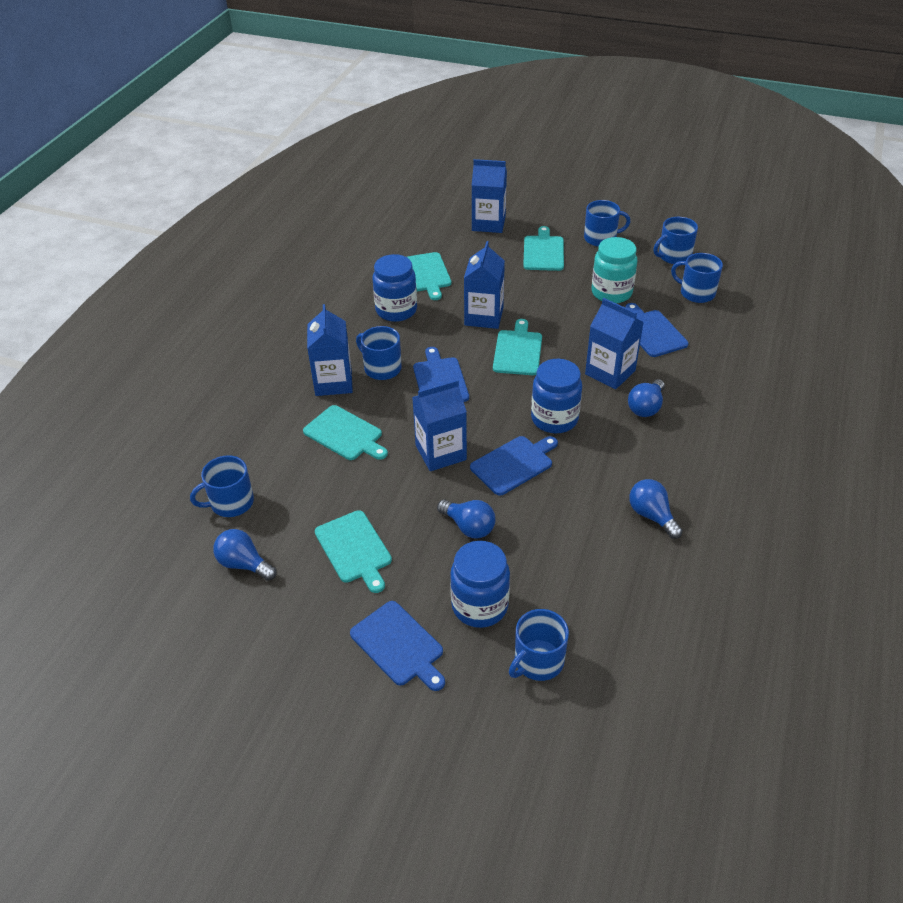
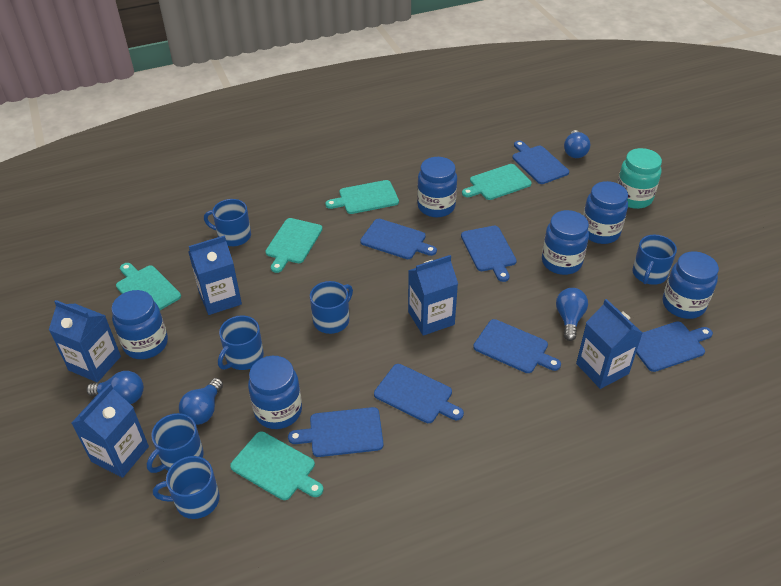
blue cutting board: 4 -> 7
blue jar: 3 -> 6

